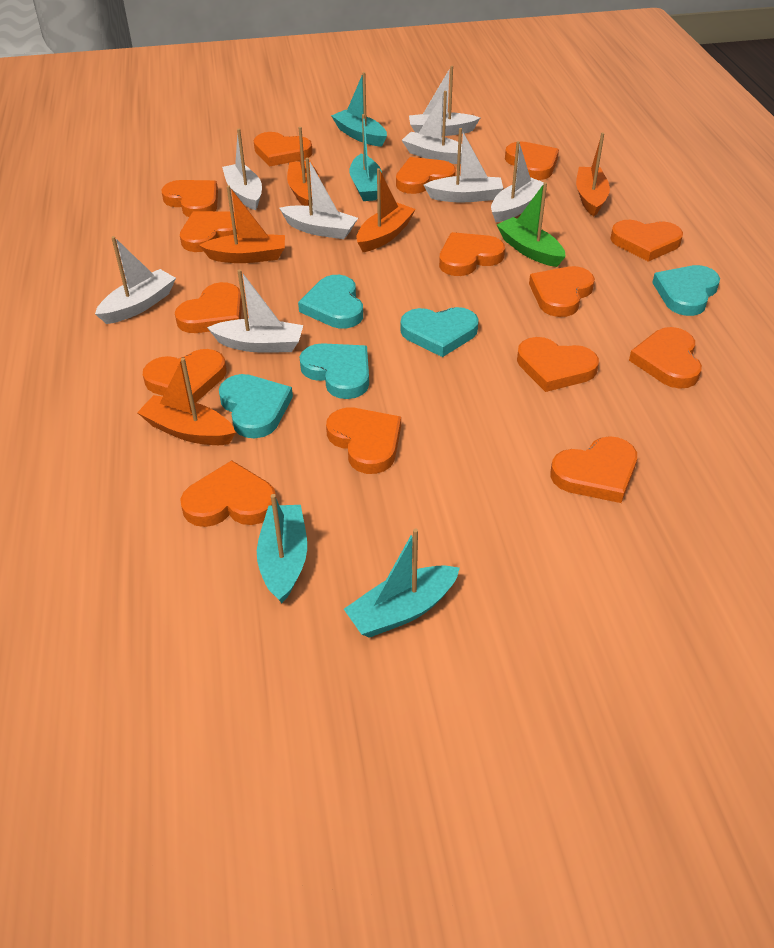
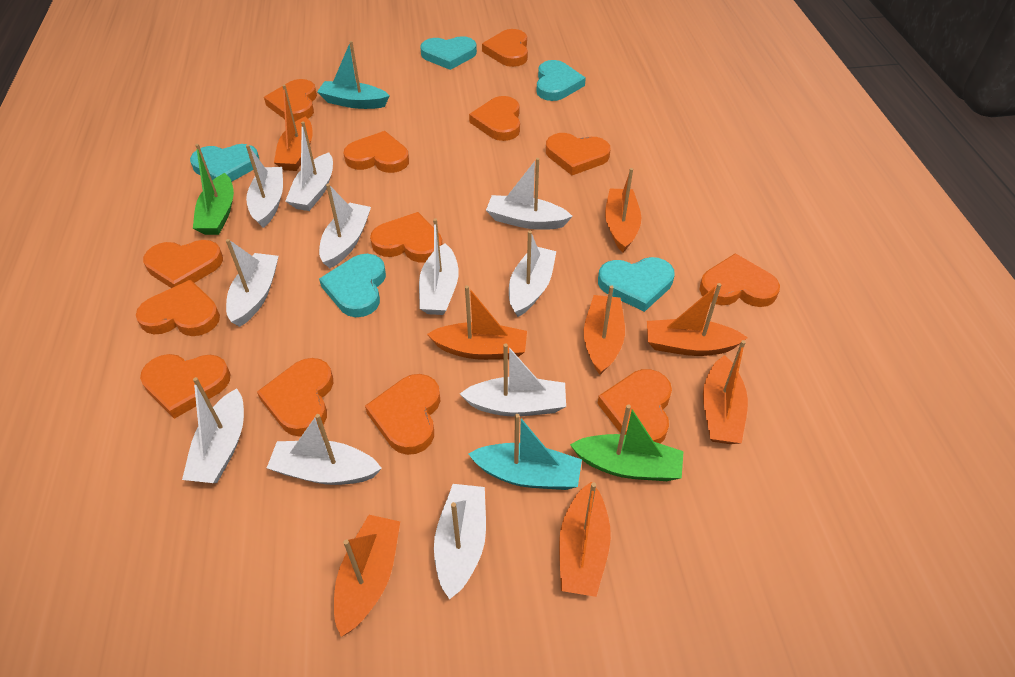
green boat: 1 -> 2
orange boat: 5 -> 8
orange heart: 15 -> 13
turquoise boat: 4 -> 2
white boat: 8 -> 11

